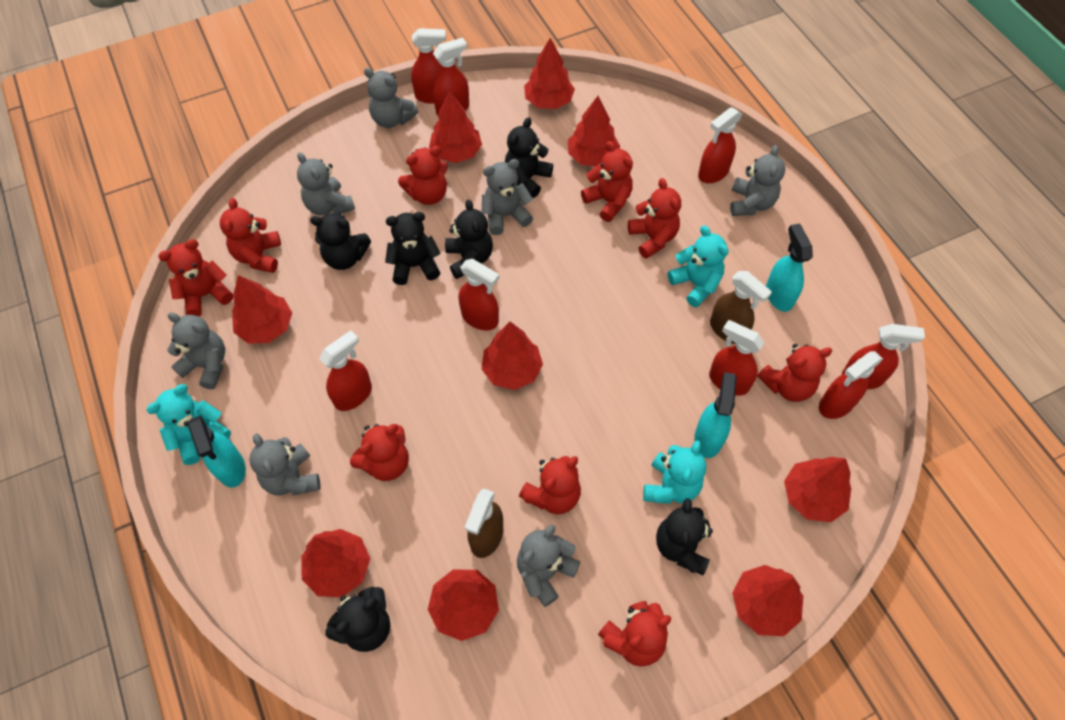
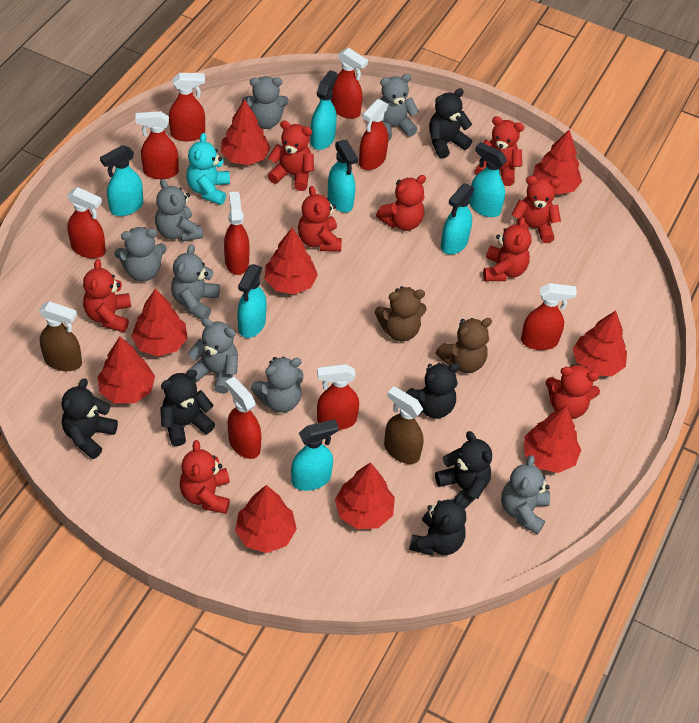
brown teddy bear: 0 -> 2
grey teddy bear: 7 -> 8
red spray bottle: 8 -> 9
turquoise spray bottle: 3 -> 7
turquoise teddy bear: 3 -> 1

